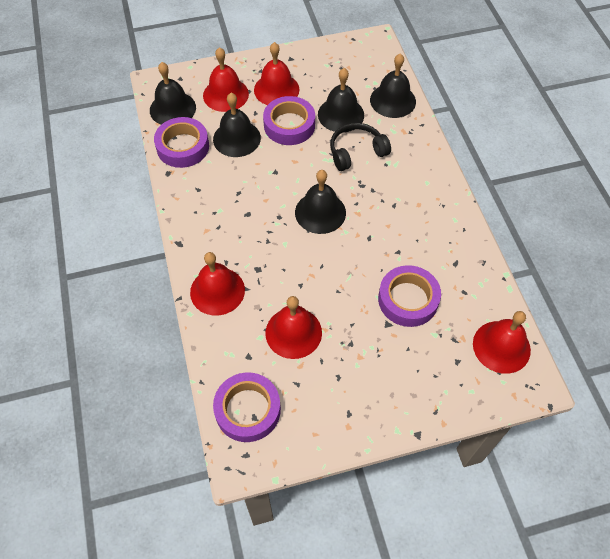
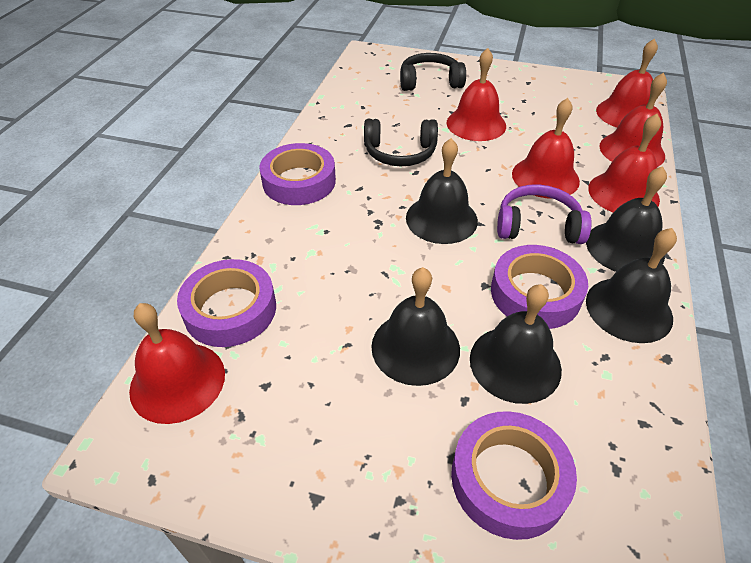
black headphones: 1 -> 2
purple headphones: 0 -> 1
red bell: 5 -> 6

